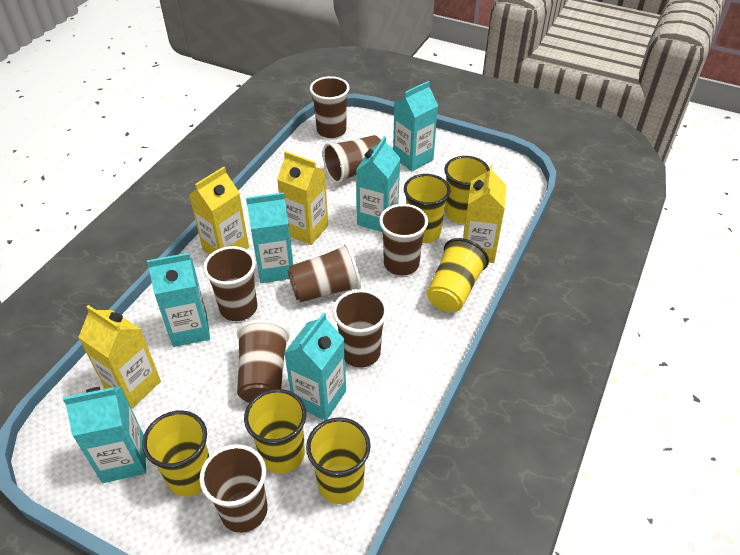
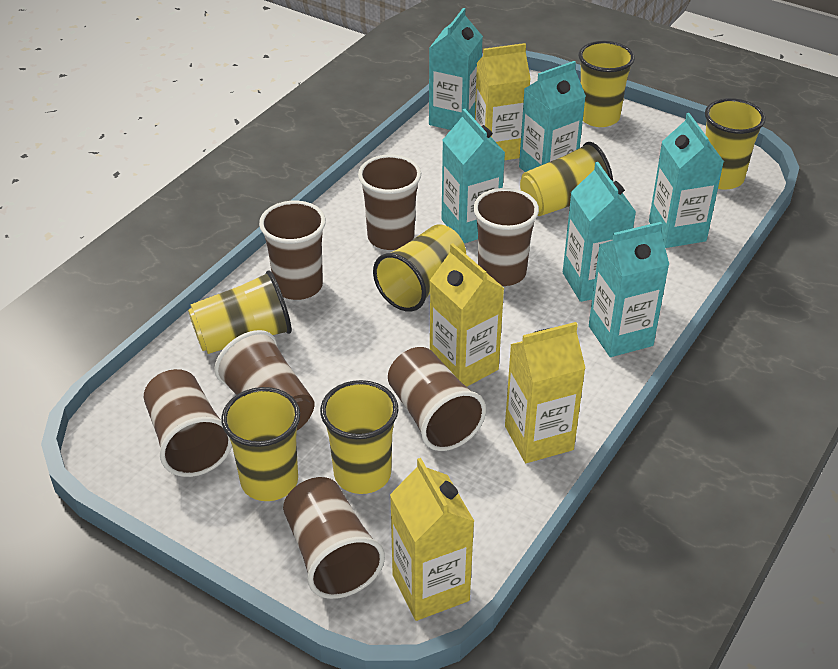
brown cup: 8 -> 7
yellow cup: 6 -> 7

